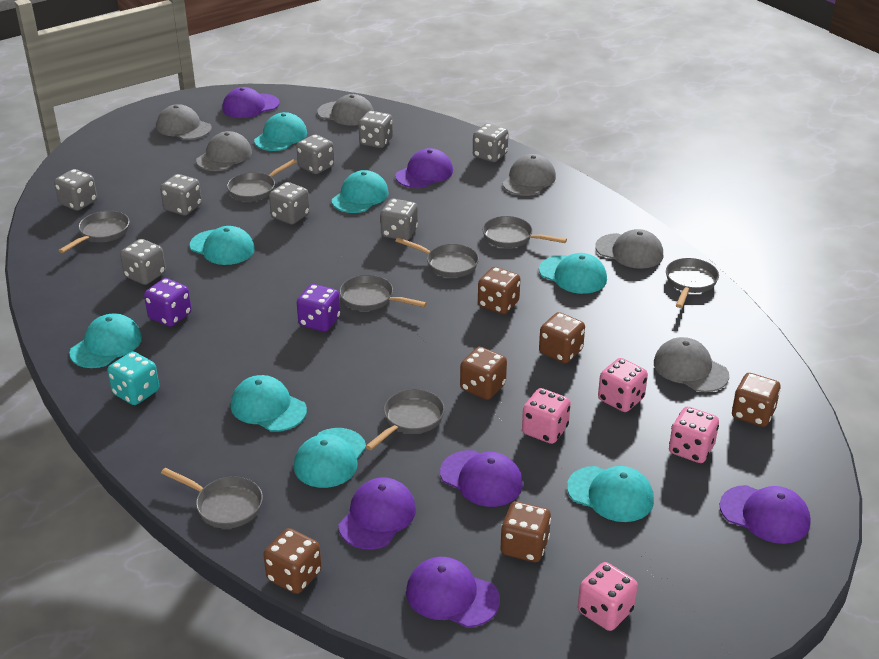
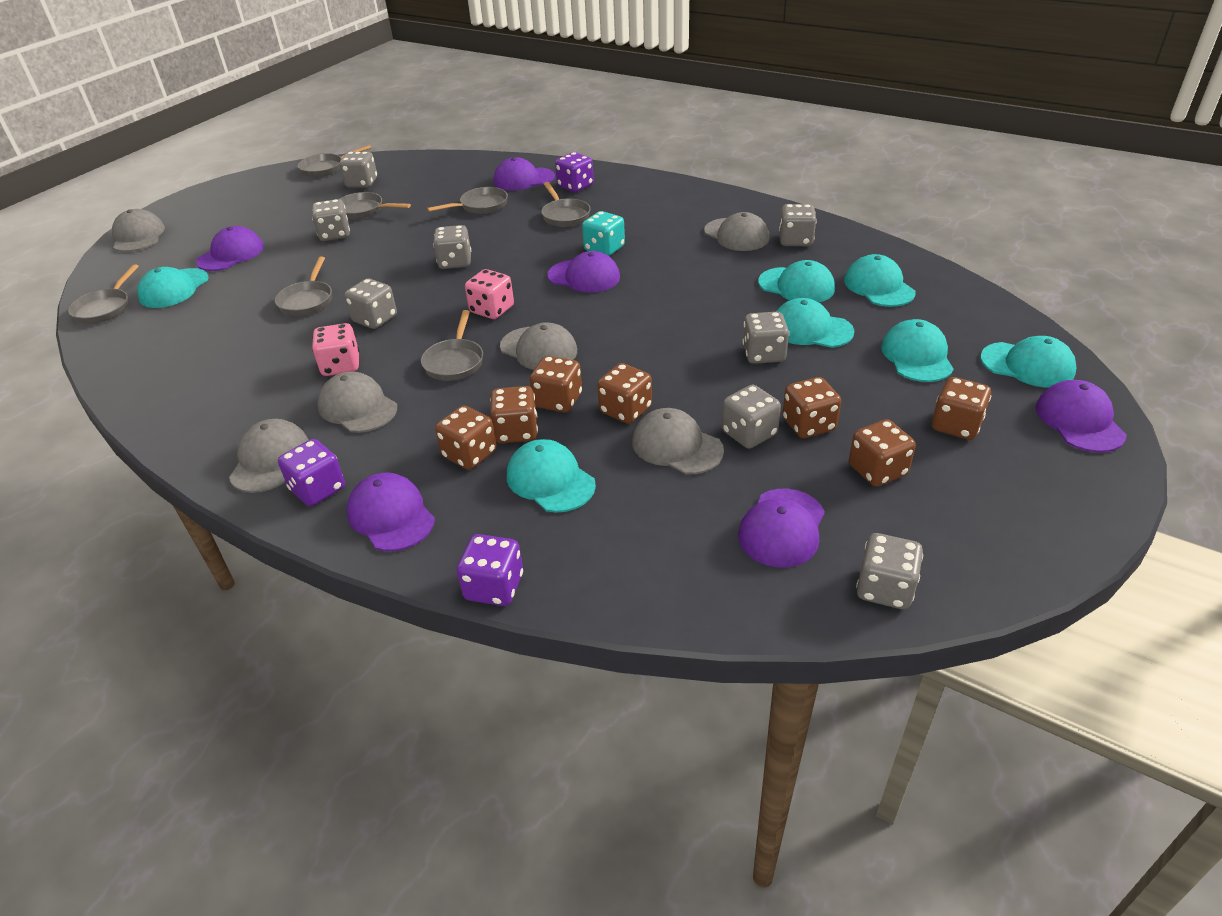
brown dice: 6 -> 7
grey pan: 8 -> 7
pink dice: 4 -> 2
purple dice: 2 -> 3
turquoise cap: 8 -> 7

